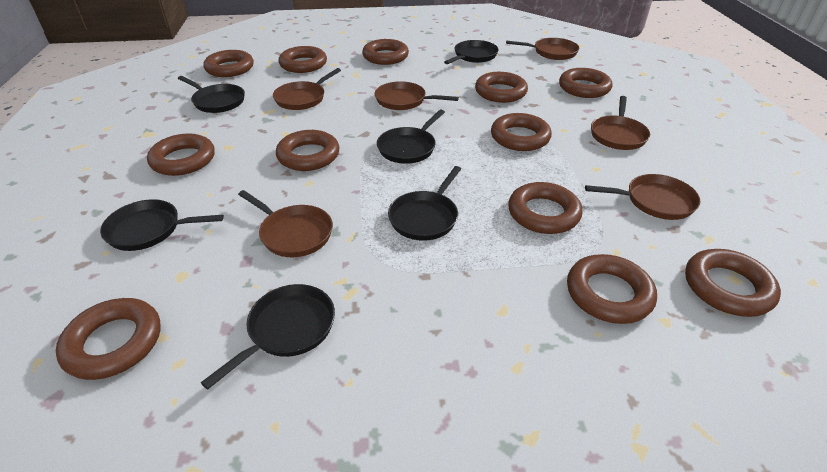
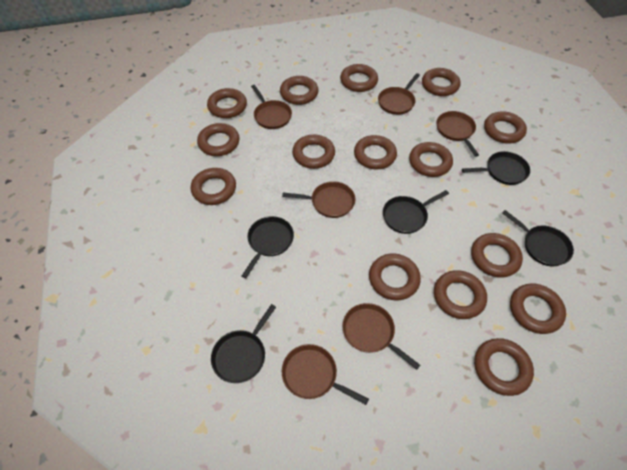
black pan: 6 -> 5
brown ring: 12 -> 15

